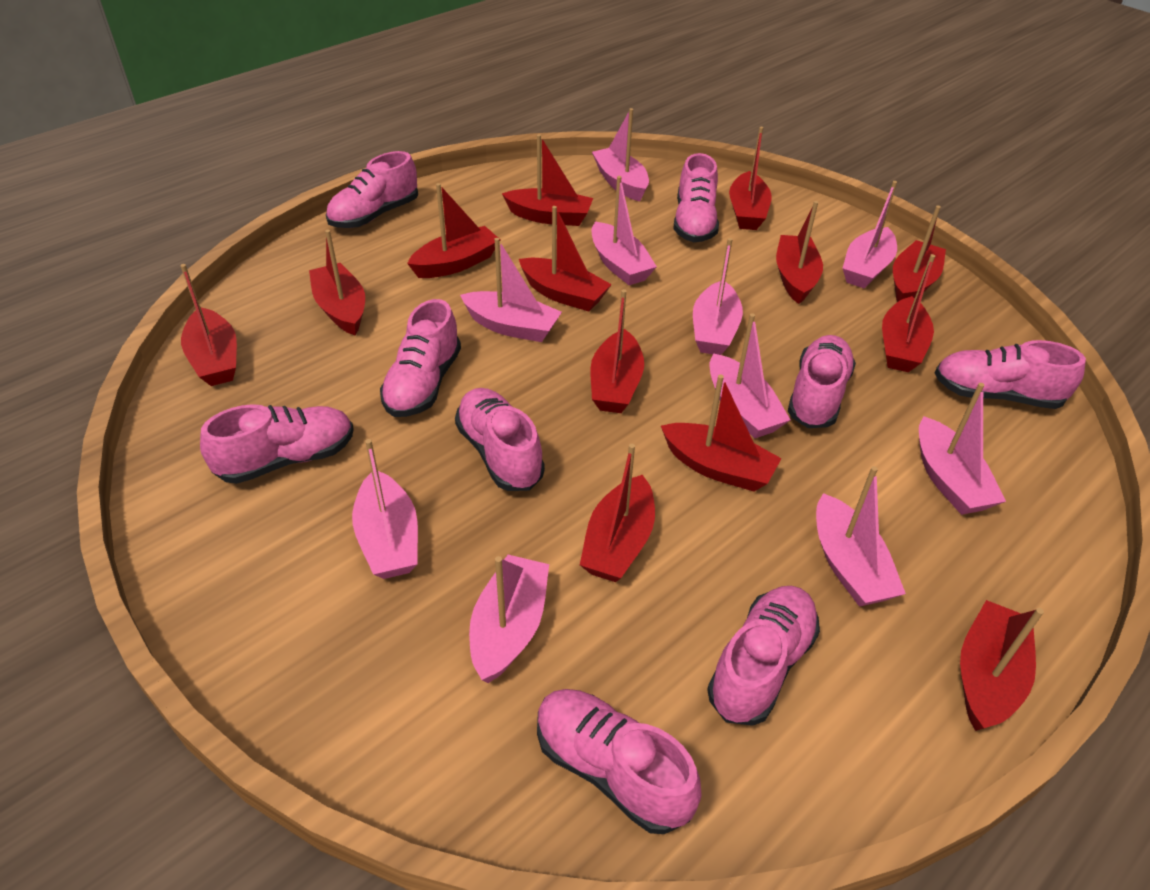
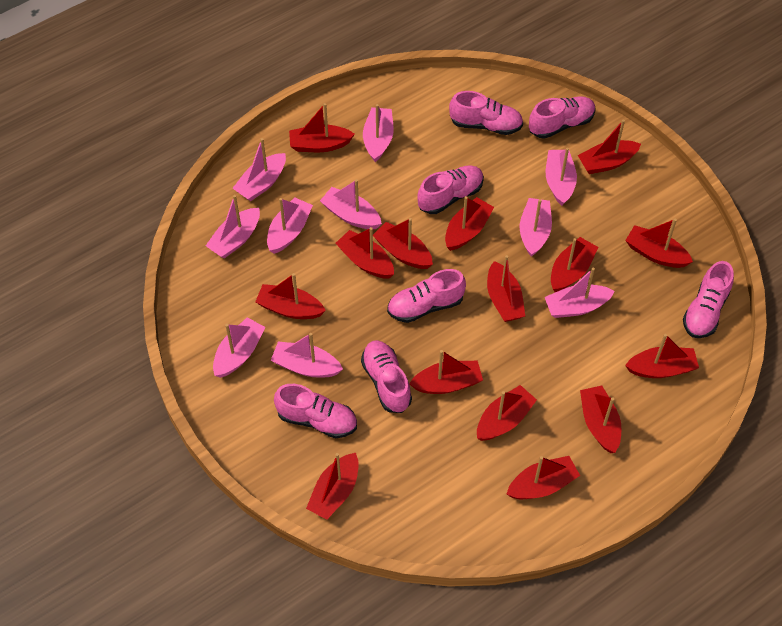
pink shoe: 9 -> 7
red boat: 13 -> 15

